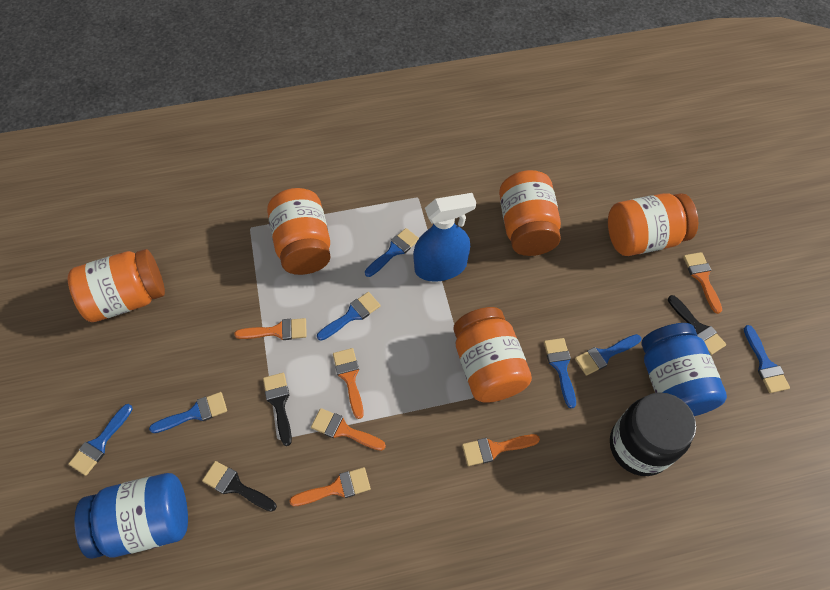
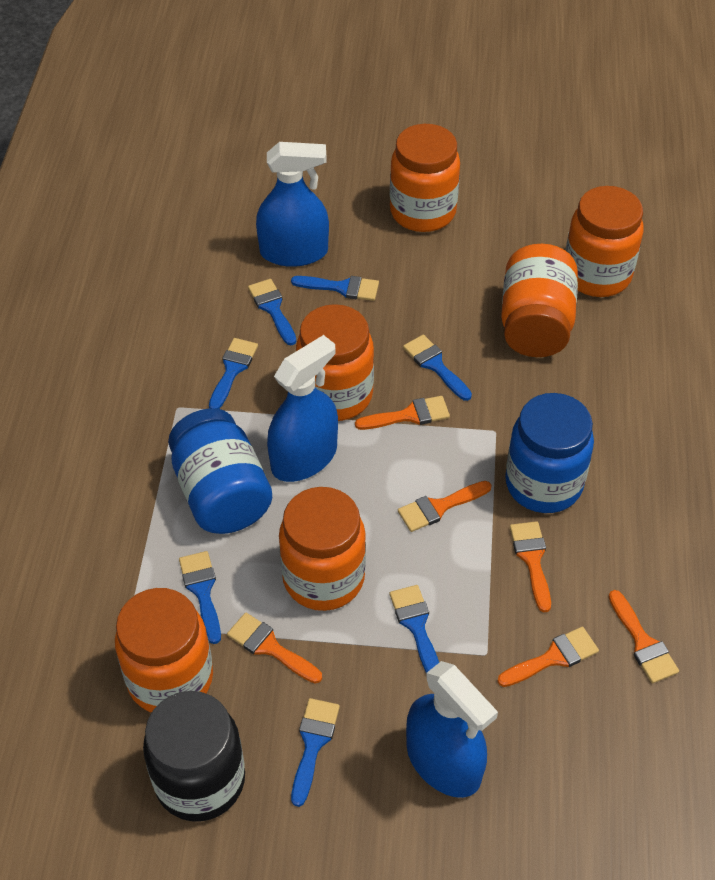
black brush: 3 -> 0
blue spray bottle: 1 -> 3
orange jar: 5 -> 6

